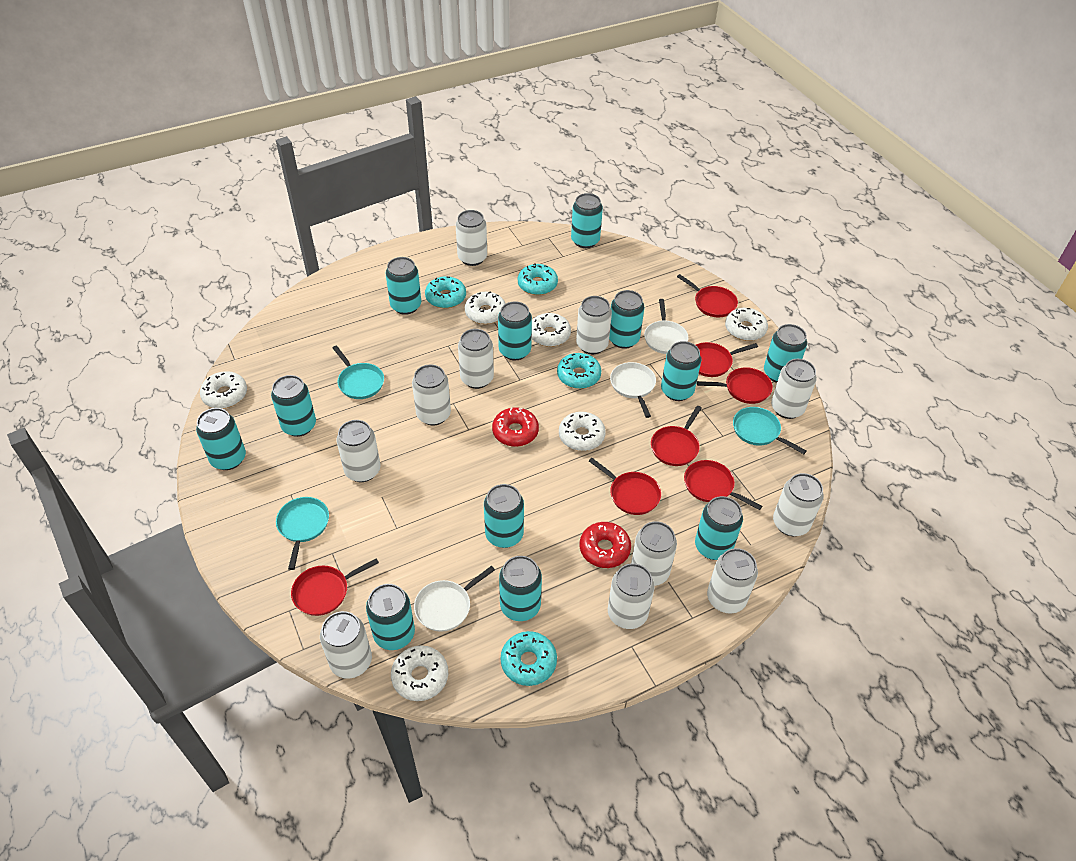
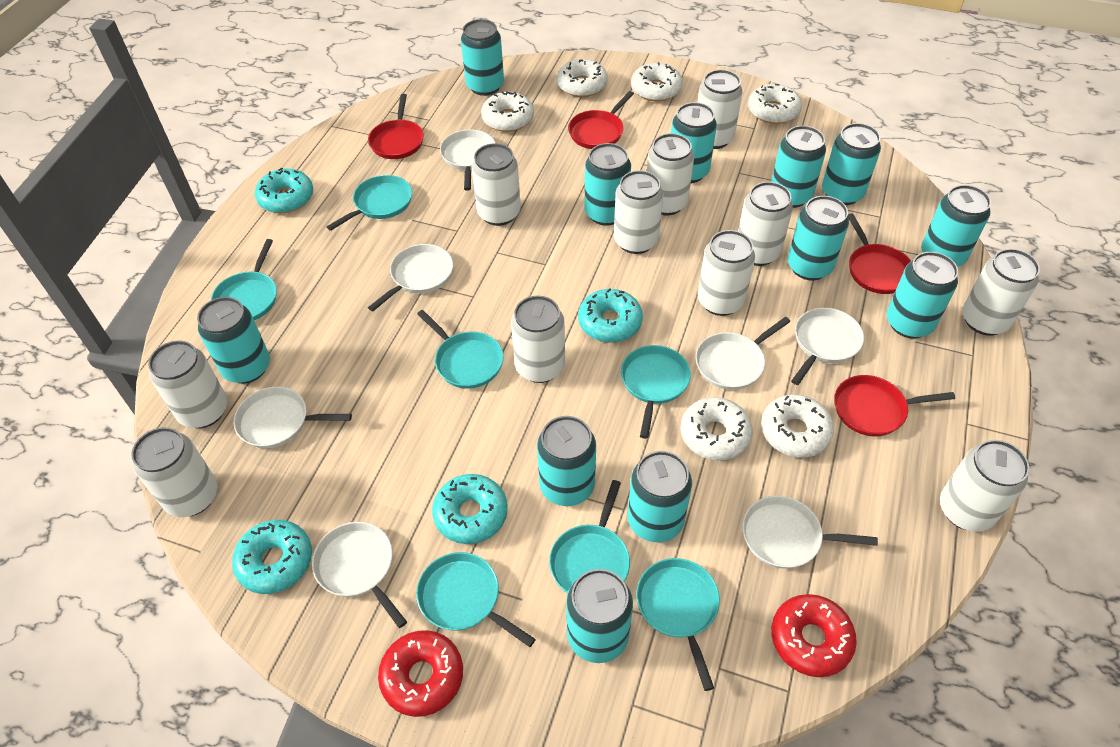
red pan: 7 -> 4
turquoise pan: 3 -> 7
white pan: 3 -> 7

